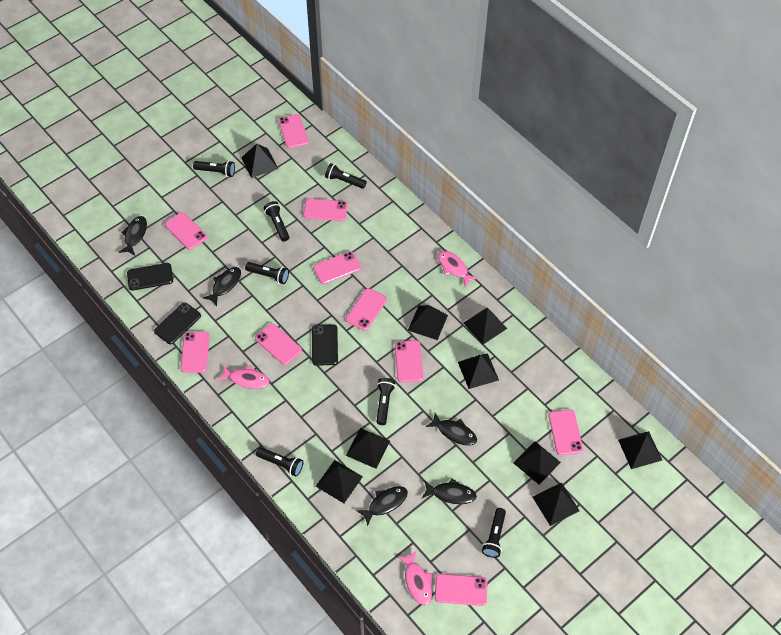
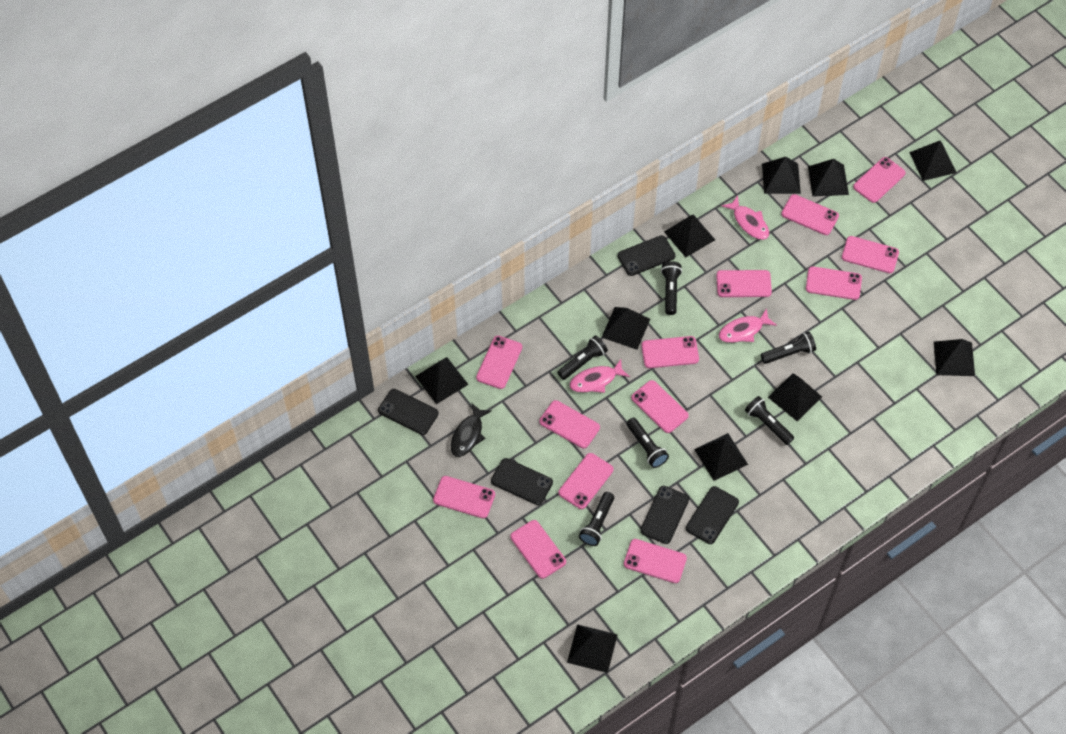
black fish: 5 -> 1
black flashlight: 7 -> 6
black phone: 3 -> 5
black pyramid: 9 -> 10
pink phone: 10 -> 13

